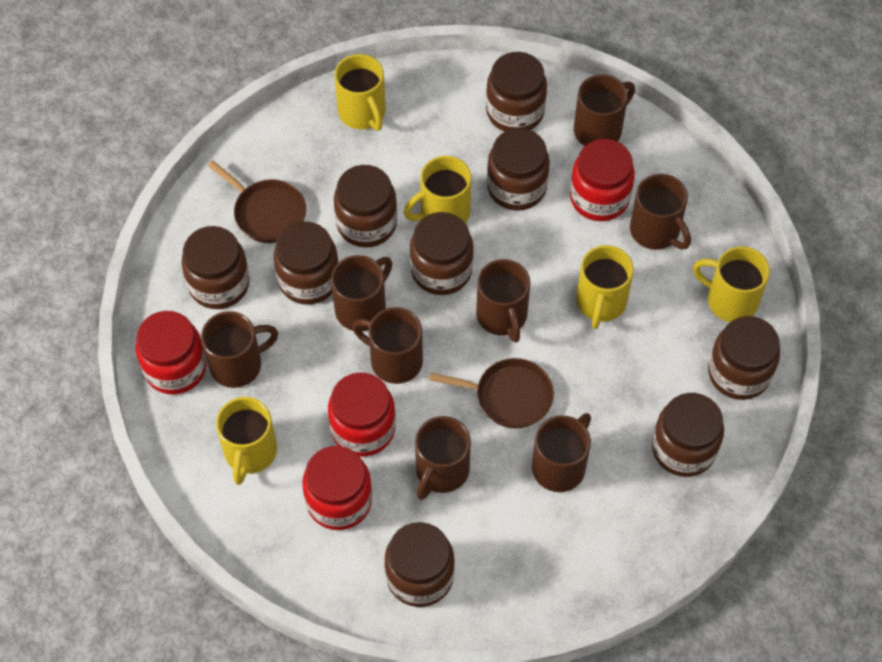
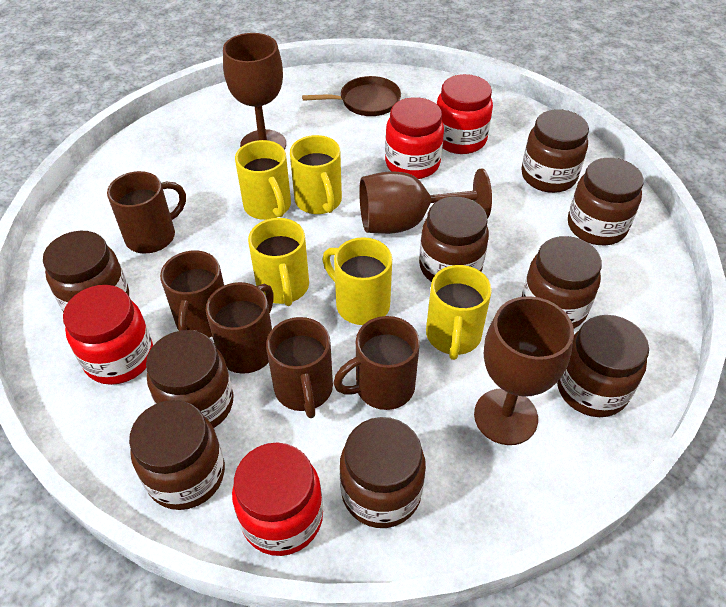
brown goblet: 0 -> 3
brown mug: 8 -> 5
brown pan: 2 -> 1

